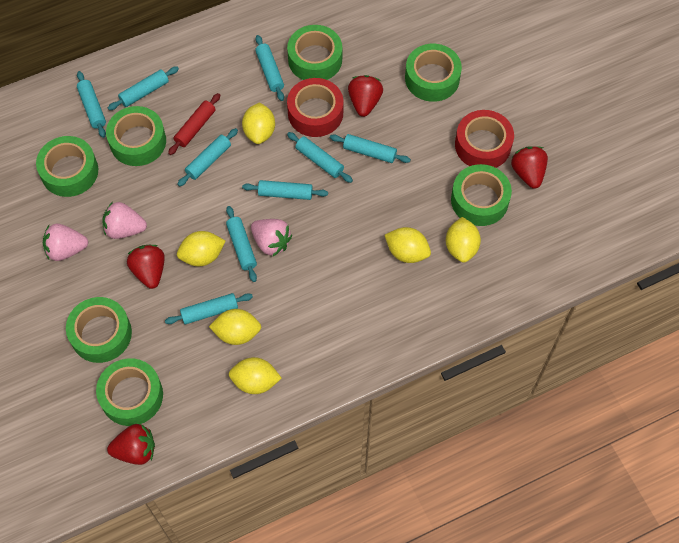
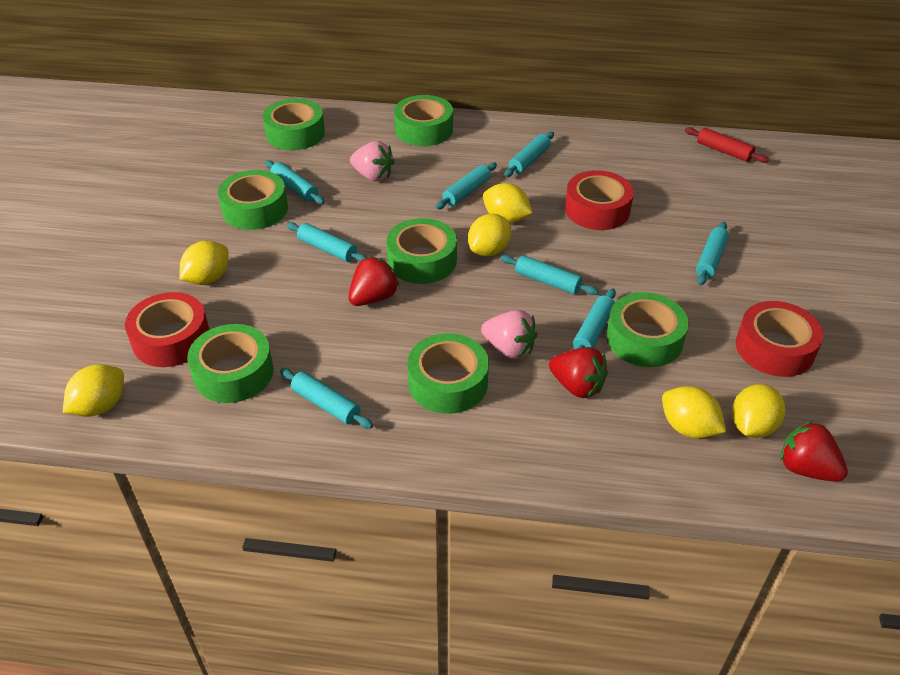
pink strawberry: 3 -> 2
red strawberry: 4 -> 3
red tape: 2 -> 3
turquoise rolling pin: 9 -> 8

